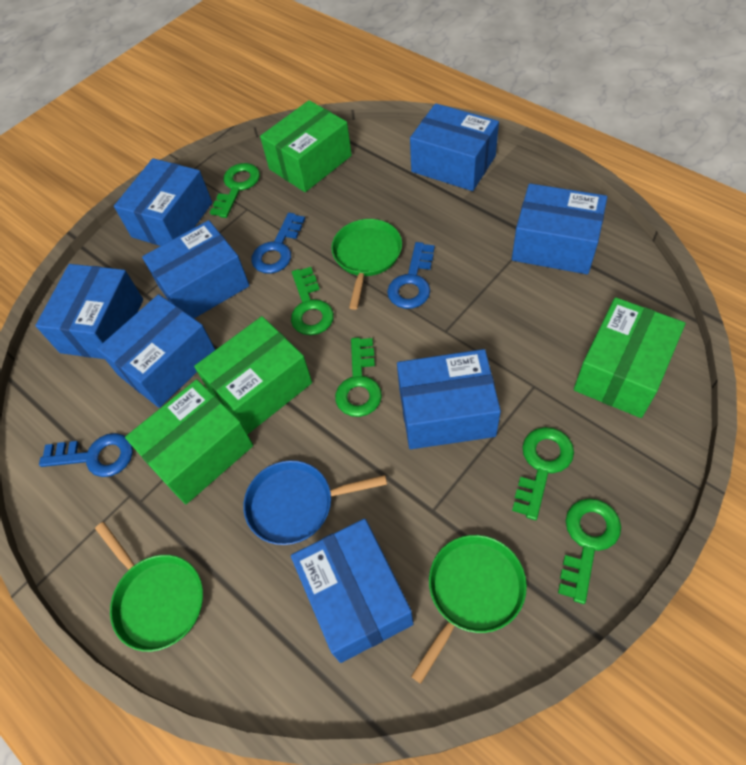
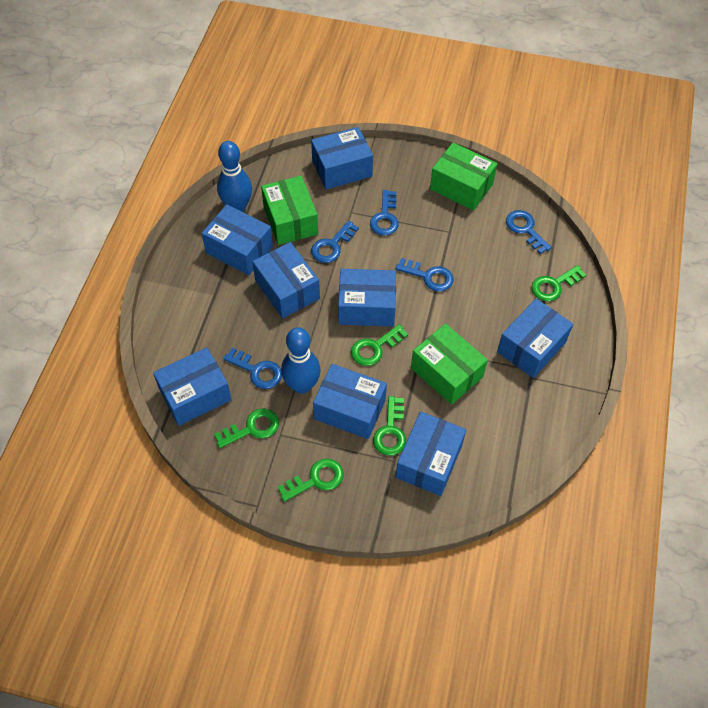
blue bowling pin: 0 -> 2
blue key: 3 -> 5
blue pan: 1 -> 0
green box: 4 -> 3
green pan: 3 -> 0

